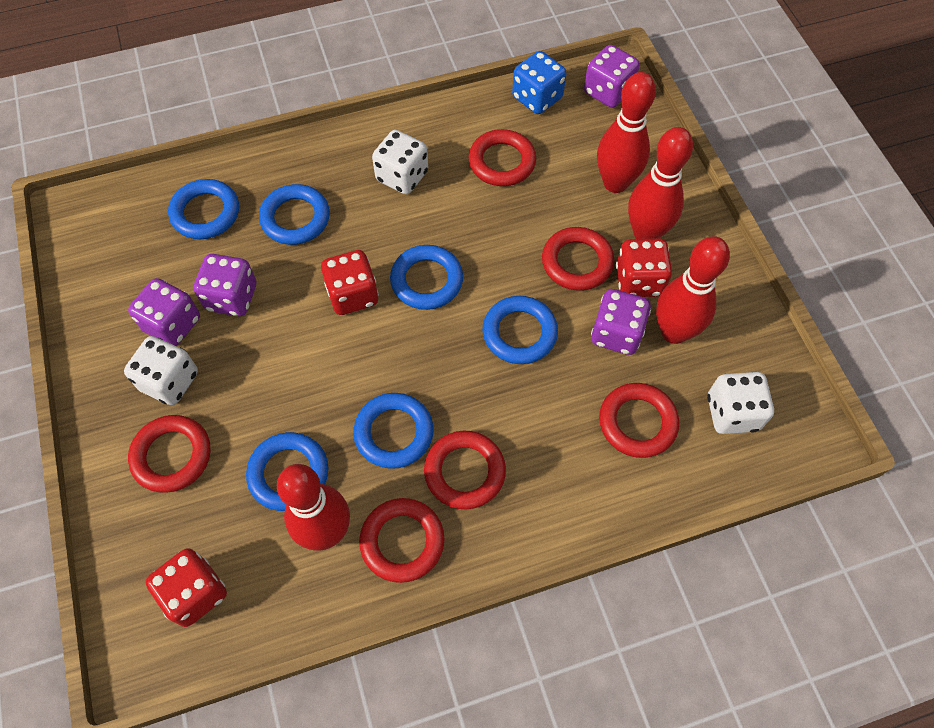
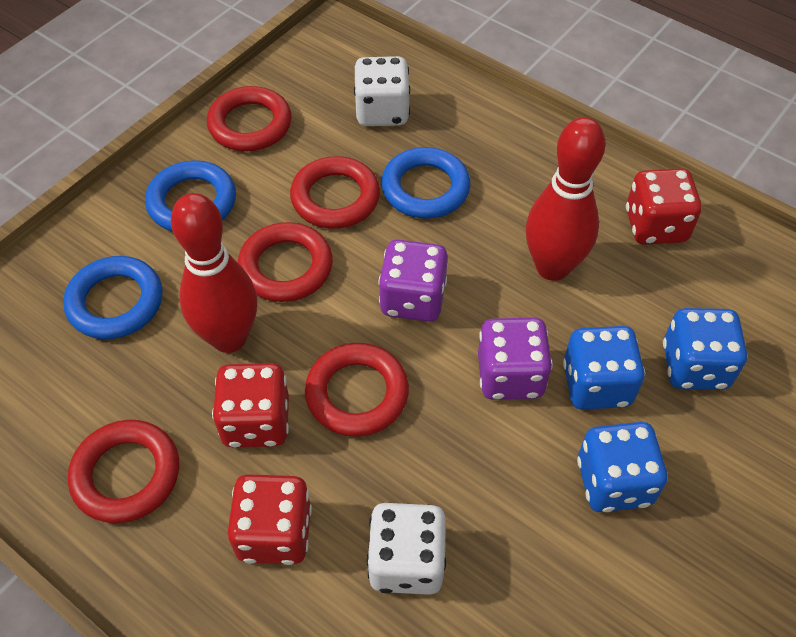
blue dice: 1 -> 3
blue ring: 6 -> 3
purple dice: 4 -> 2
red bowling pin: 4 -> 2
red ring: 6 -> 5
white dice: 3 -> 2

